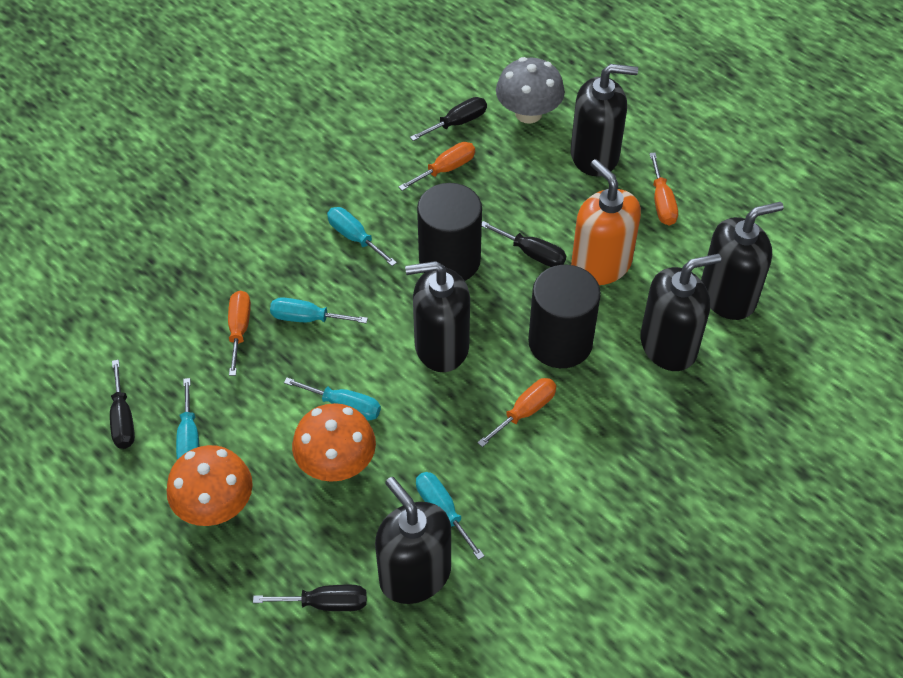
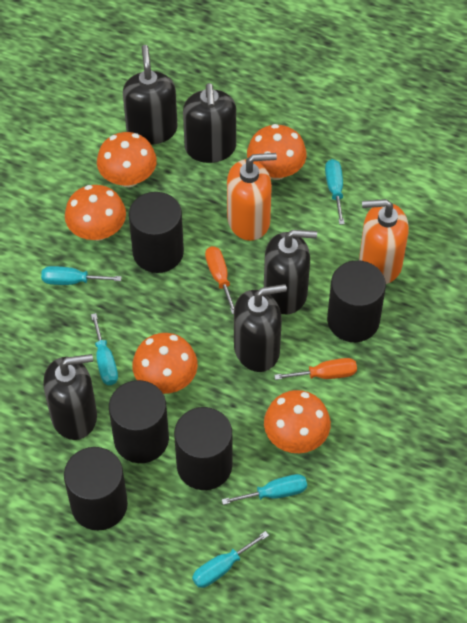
black cylinder: 2 -> 5
black screwdriver: 4 -> 0
grey mushroom: 1 -> 0
orange mushroom: 2 -> 5
orange screwdriver: 4 -> 2
orange soap dispenser: 1 -> 2

